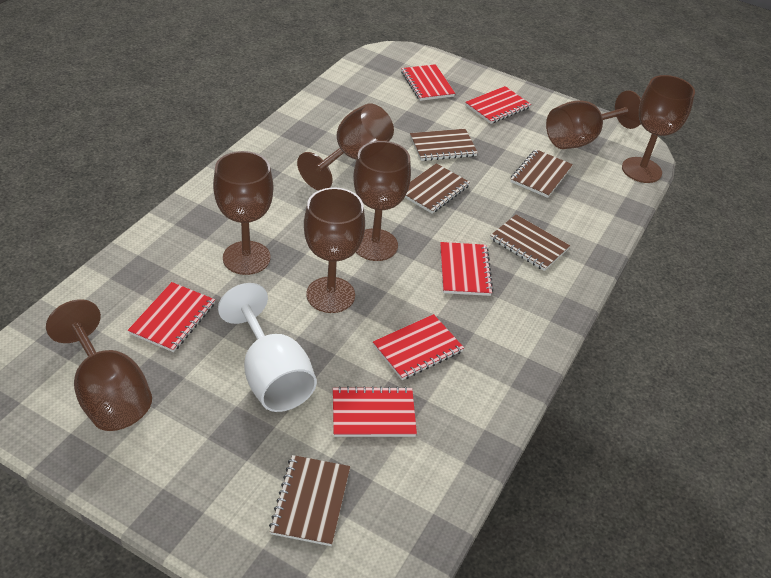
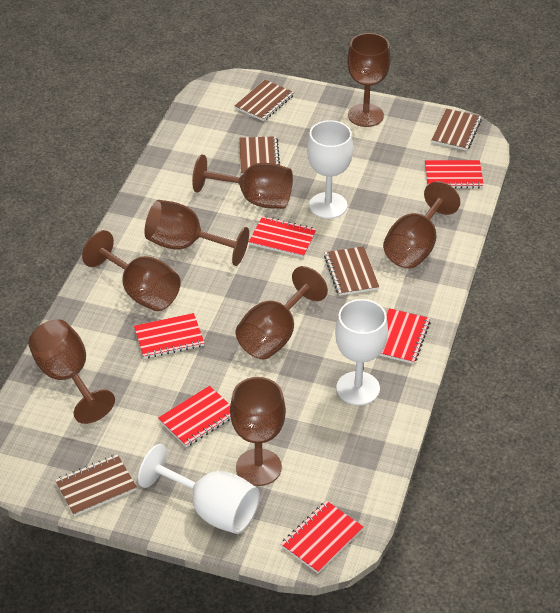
brown goblet: 7 -> 8
white goblet: 1 -> 3

